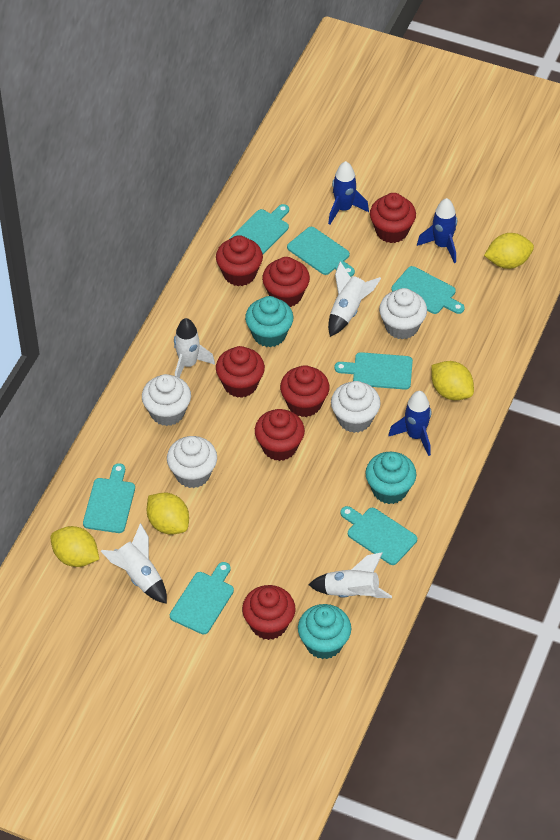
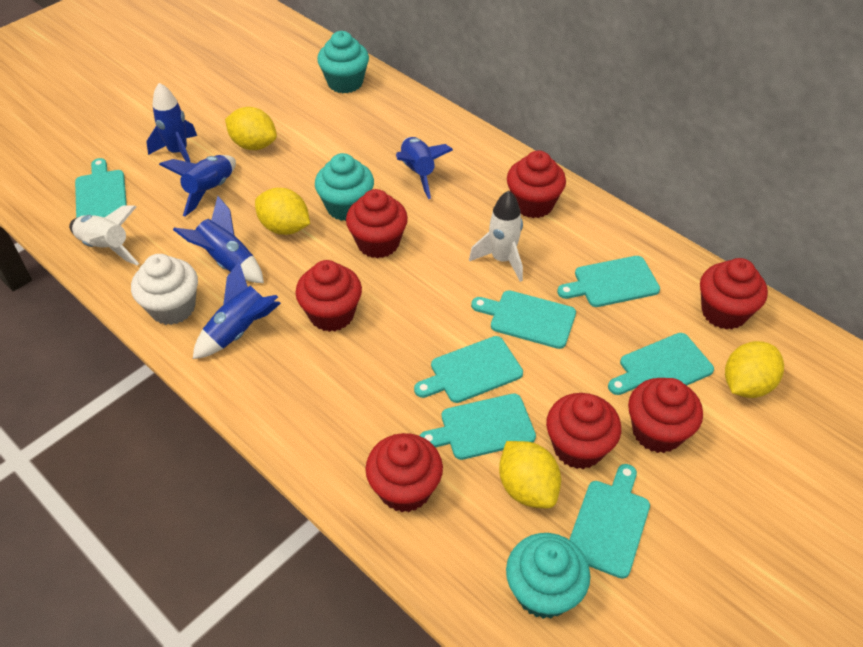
blue rocket: 3 -> 5
white cupcake: 4 -> 1
white rocket: 4 -> 2

